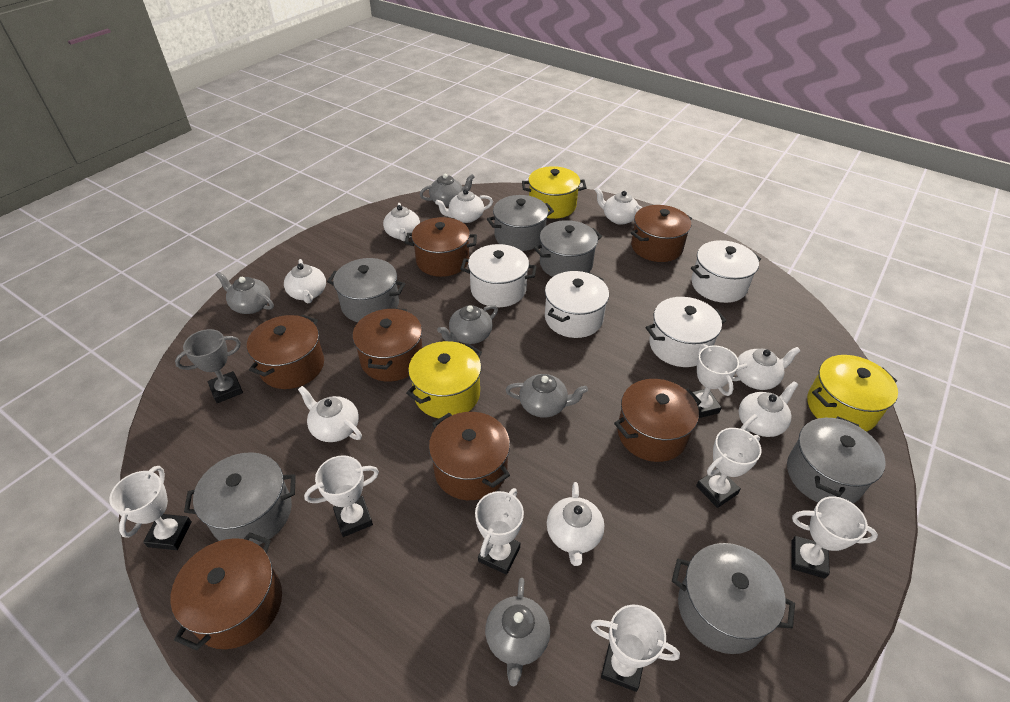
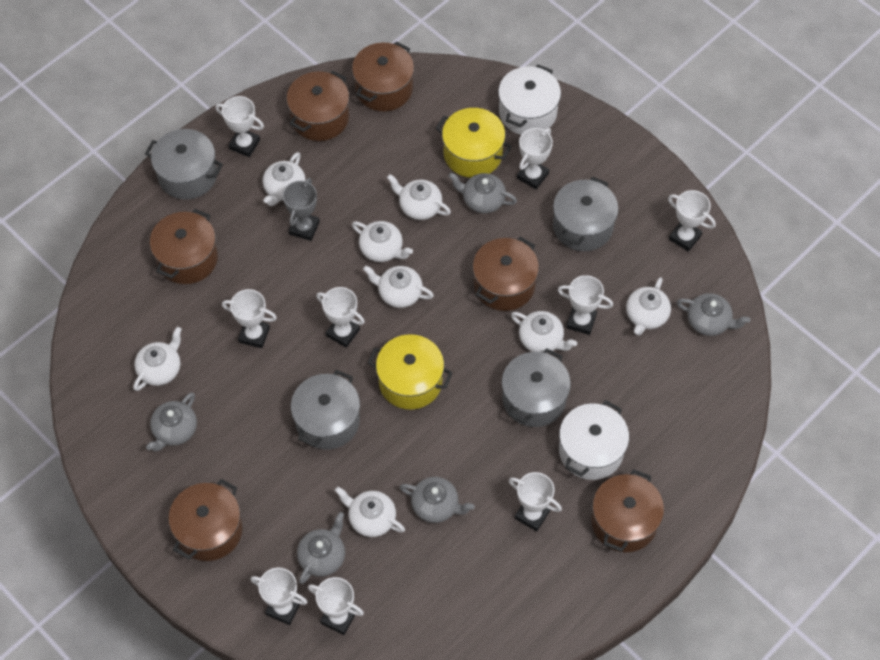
brown pot: 7 -> 6
grey pot: 6 -> 4
white pot: 4 -> 2
white trophy: 7 -> 9
yellow pot: 3 -> 2

